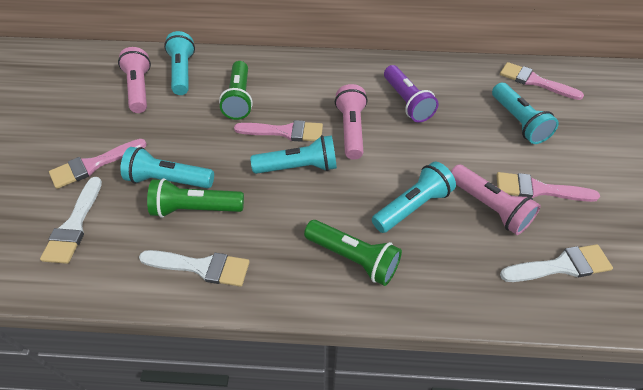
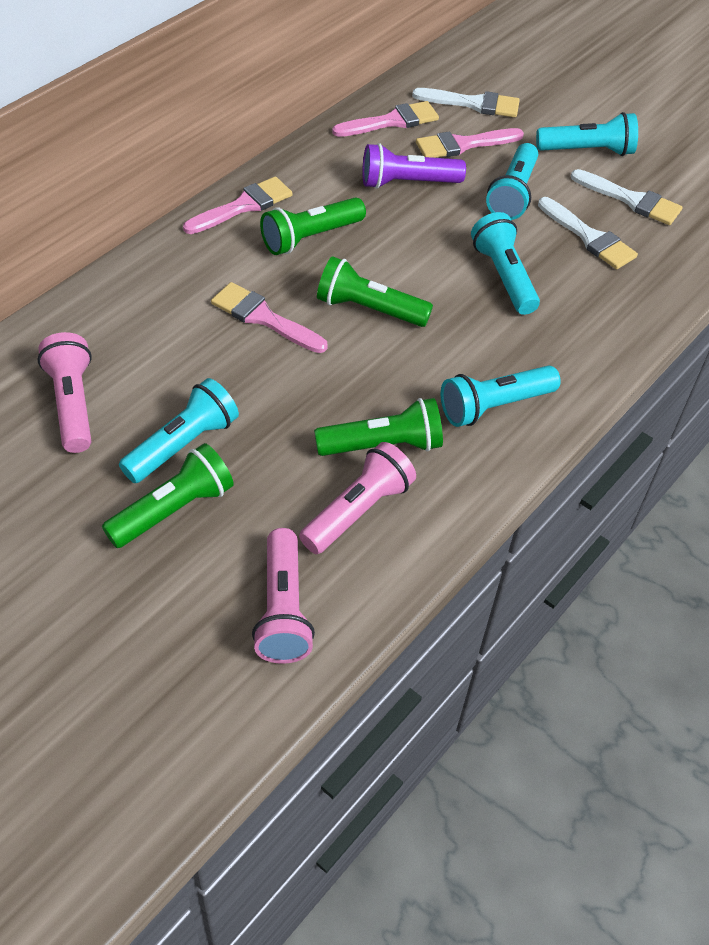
green flashlight: 3 -> 4

